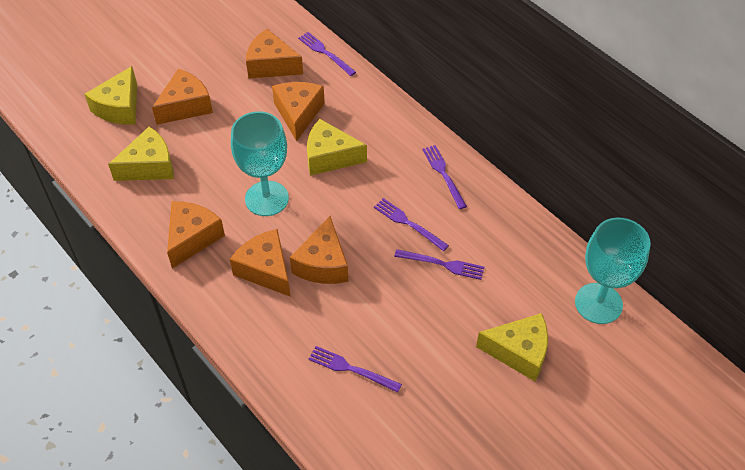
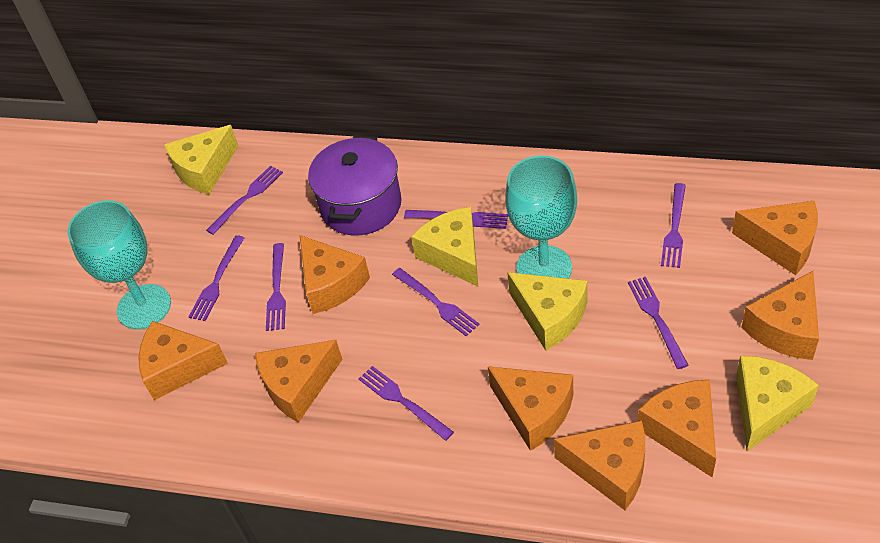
orange cheese: 6 -> 8
purple fork: 5 -> 8
purple pot: 0 -> 1

